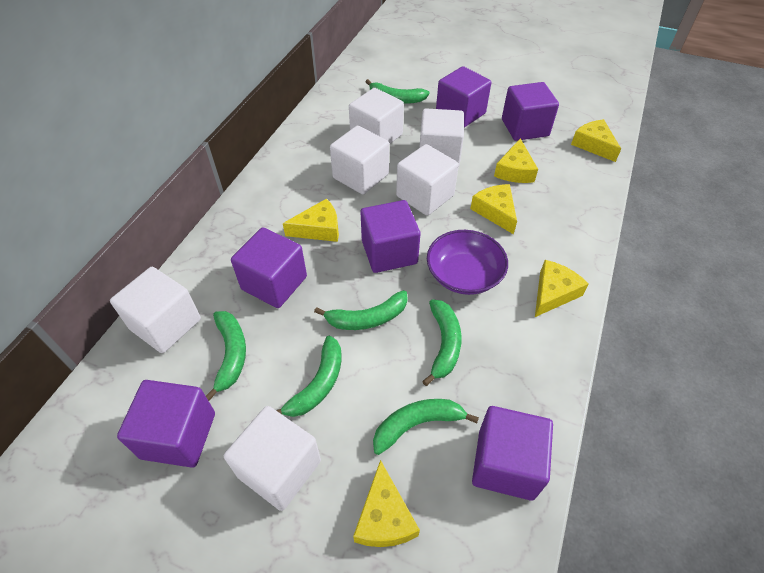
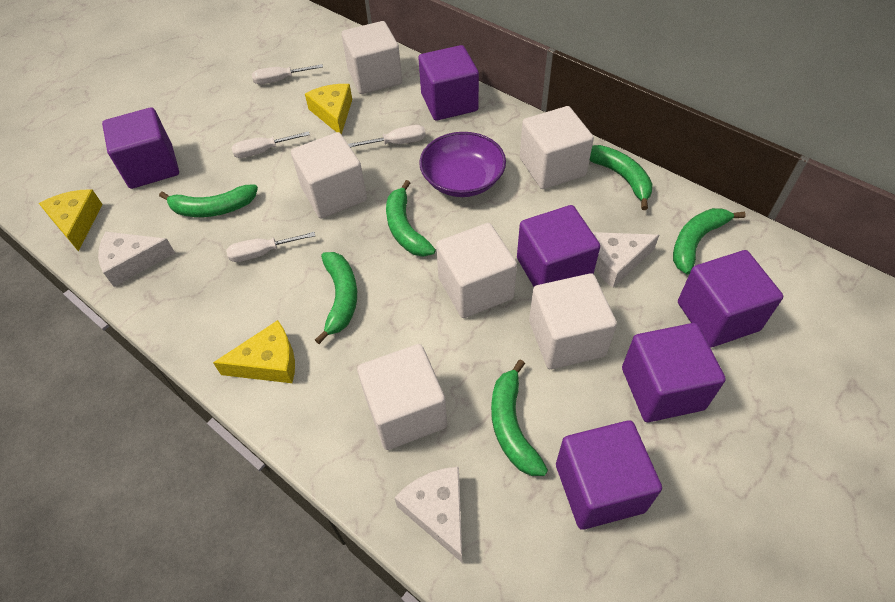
white cheese: 0 -> 3
white screwdriver: 0 -> 4
yellow cheese: 6 -> 3

